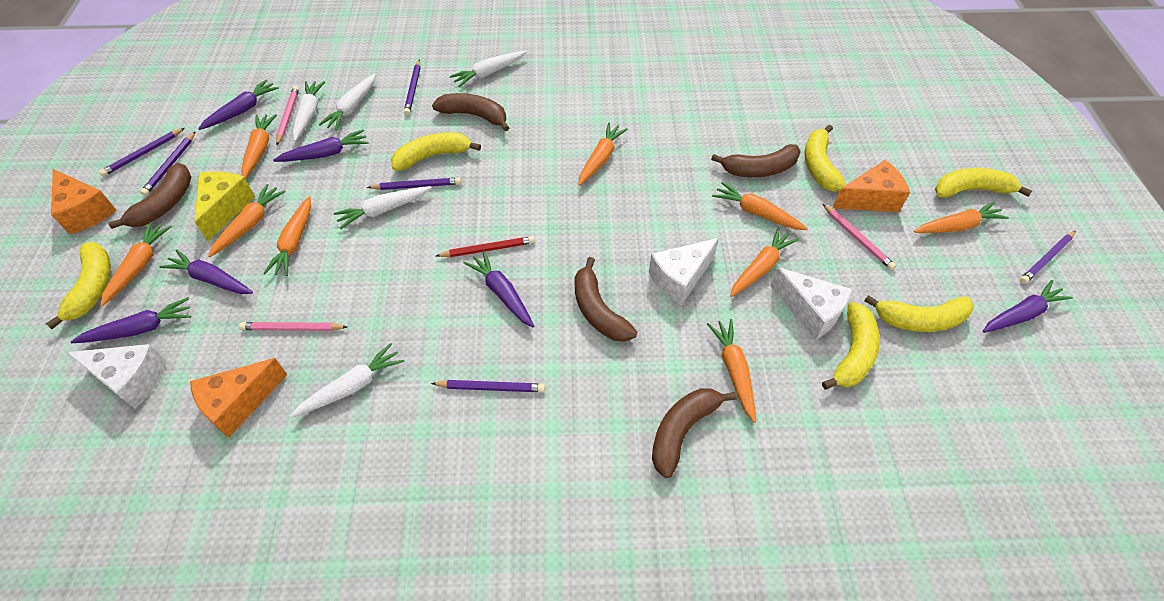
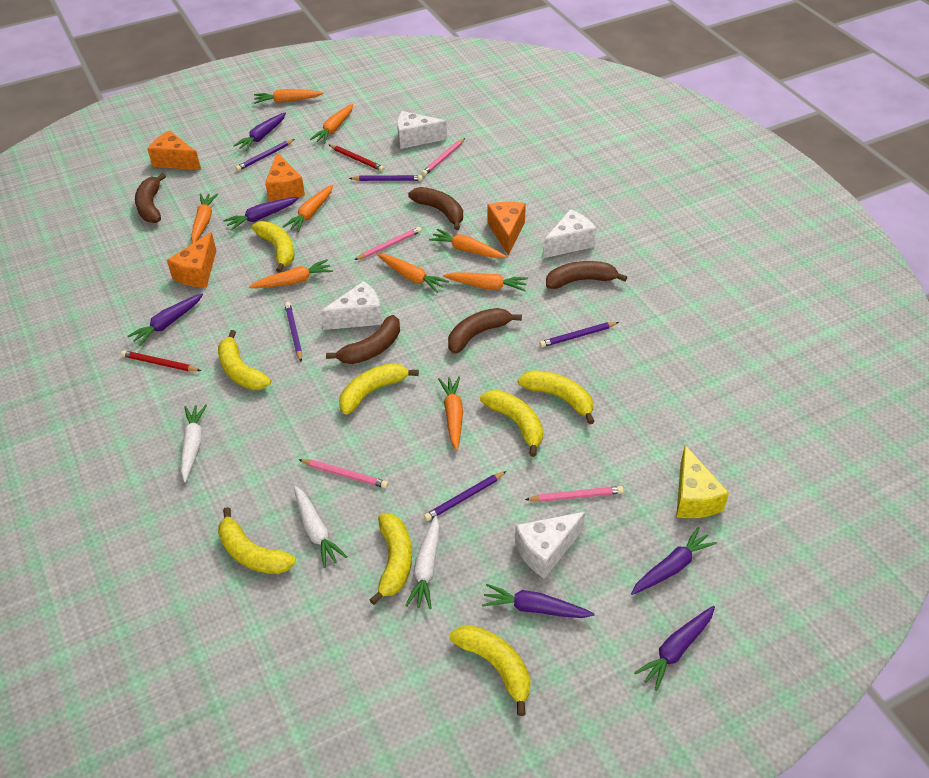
orange cheese: 3 -> 4
pink pencil: 3 -> 4
purple pencil: 6 -> 5
red pencil: 1 -> 2
white carrot: 5 -> 3
white cheese: 3 -> 4
yellow banana: 6 -> 8

